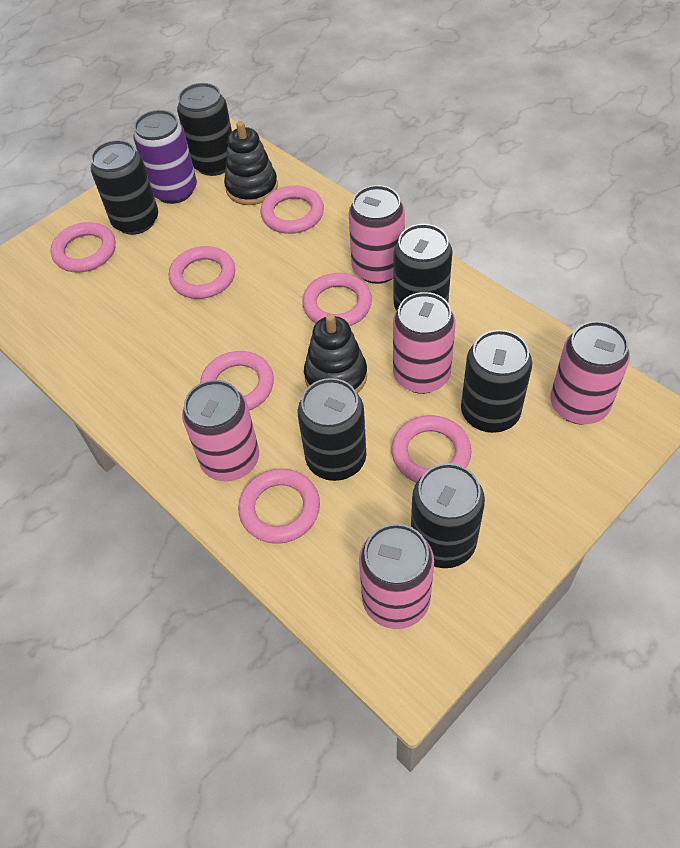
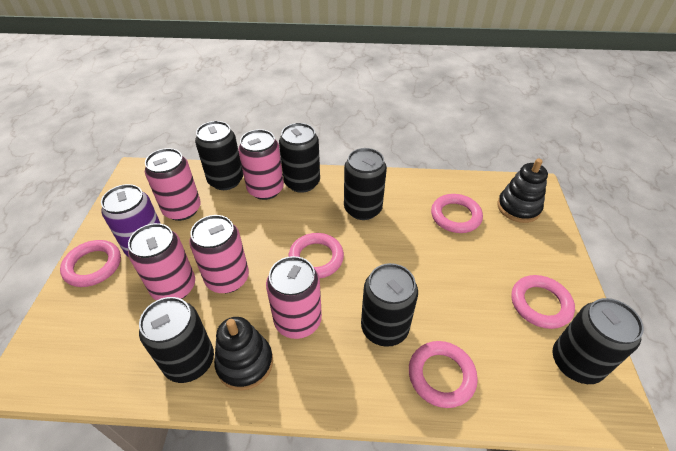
pink ring: 7 -> 5

